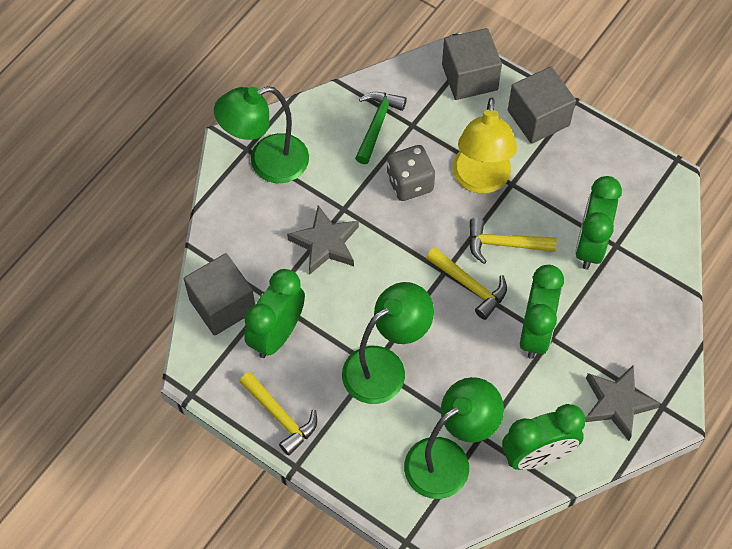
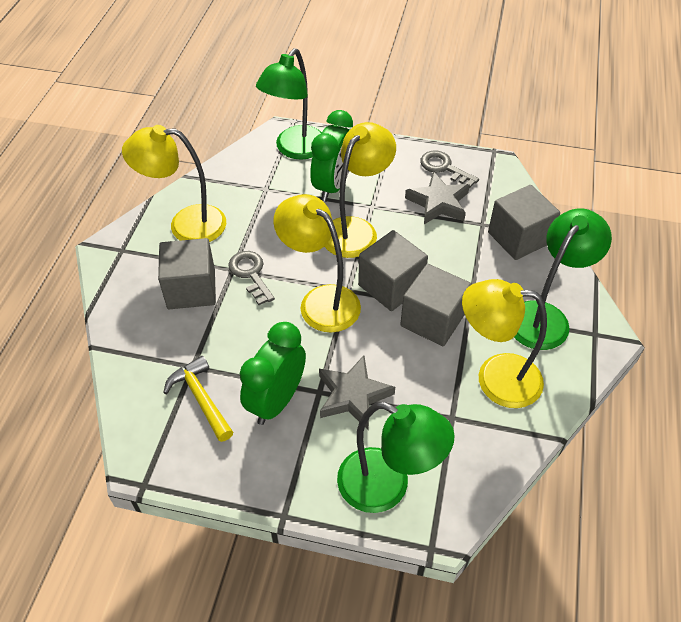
green clock: 4 -> 2
green hammer: 1 -> 0
grey cube: 3 -> 4
grey dice: 1 -> 0
grey key: 0 -> 2
yellow hammer: 3 -> 1
yellow lamp: 1 -> 4

